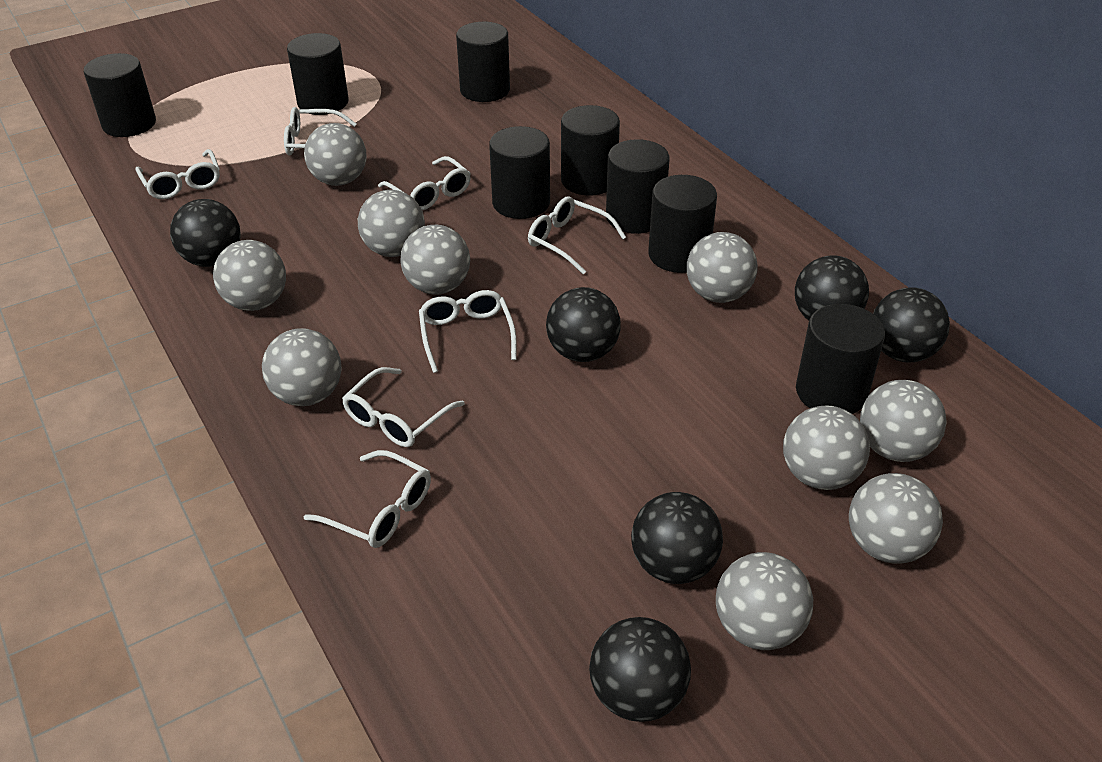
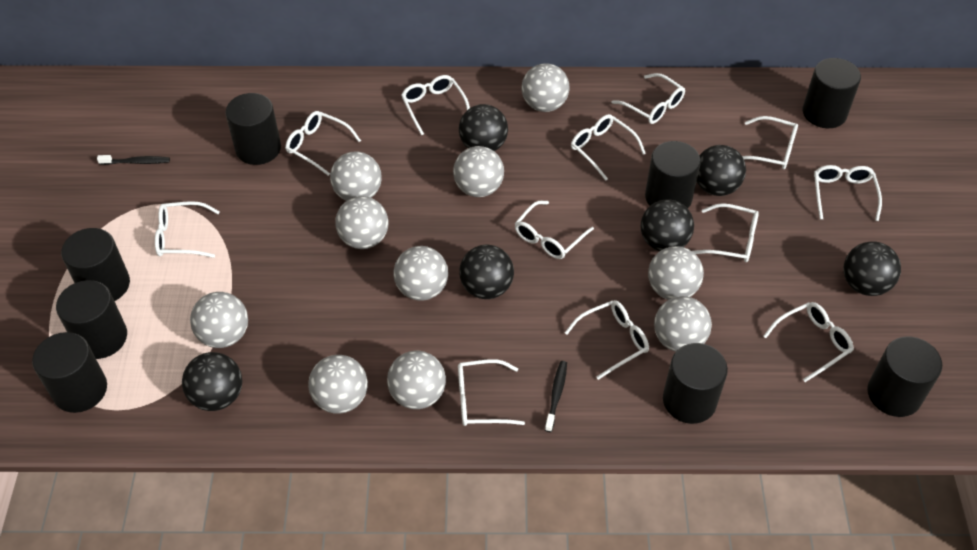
black toothbrush: 0 -> 2
white glasses: 7 -> 12

